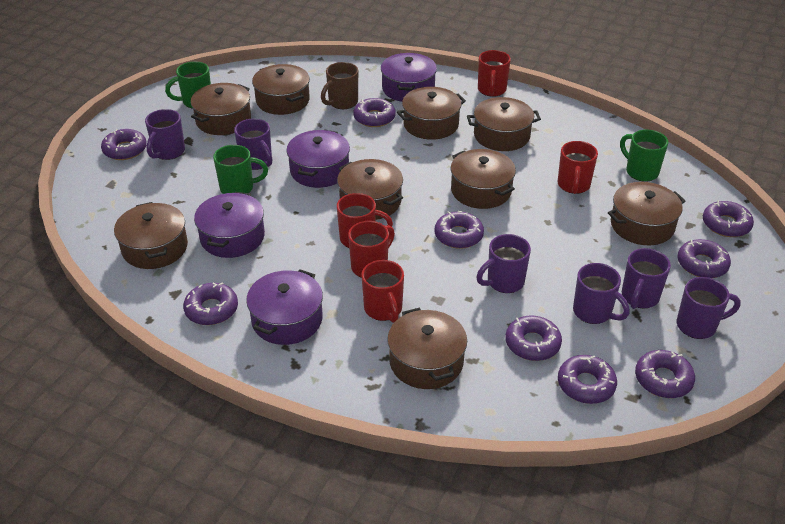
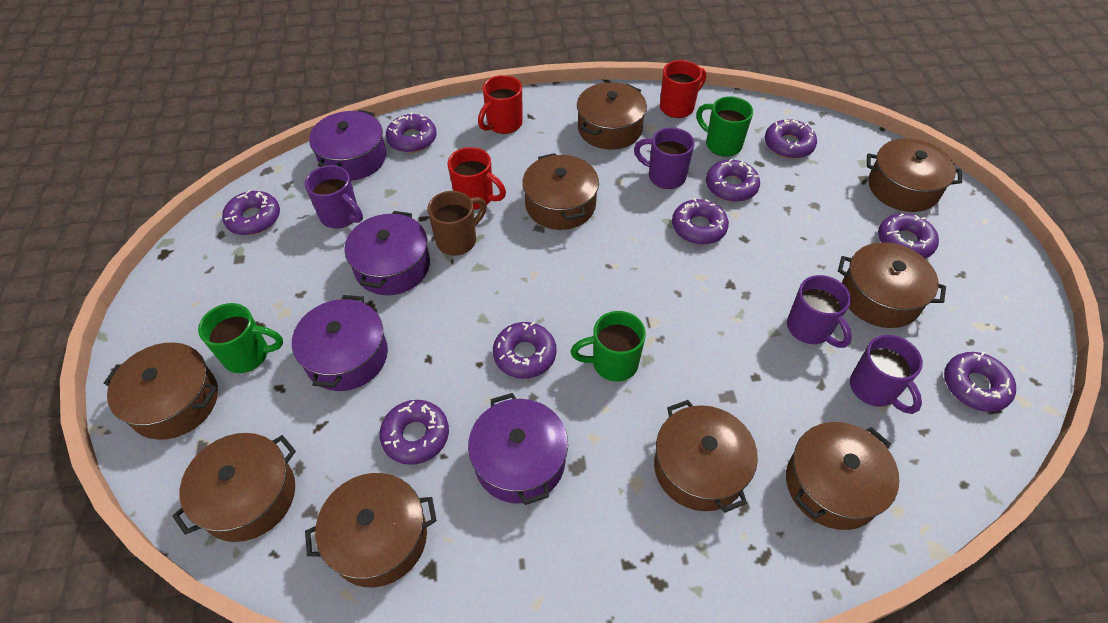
purple mug: 6 -> 4
red mug: 5 -> 3

